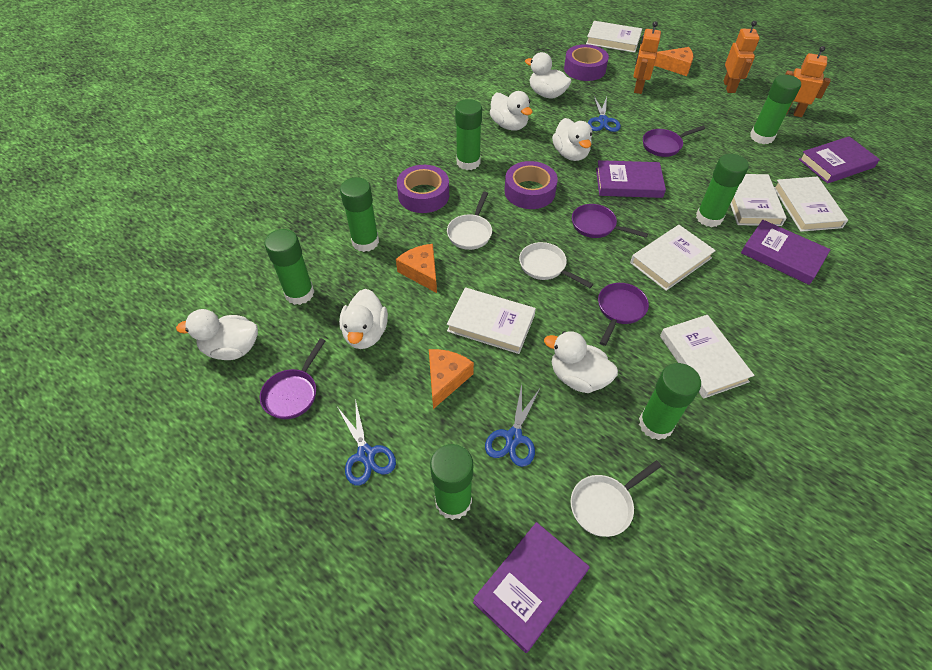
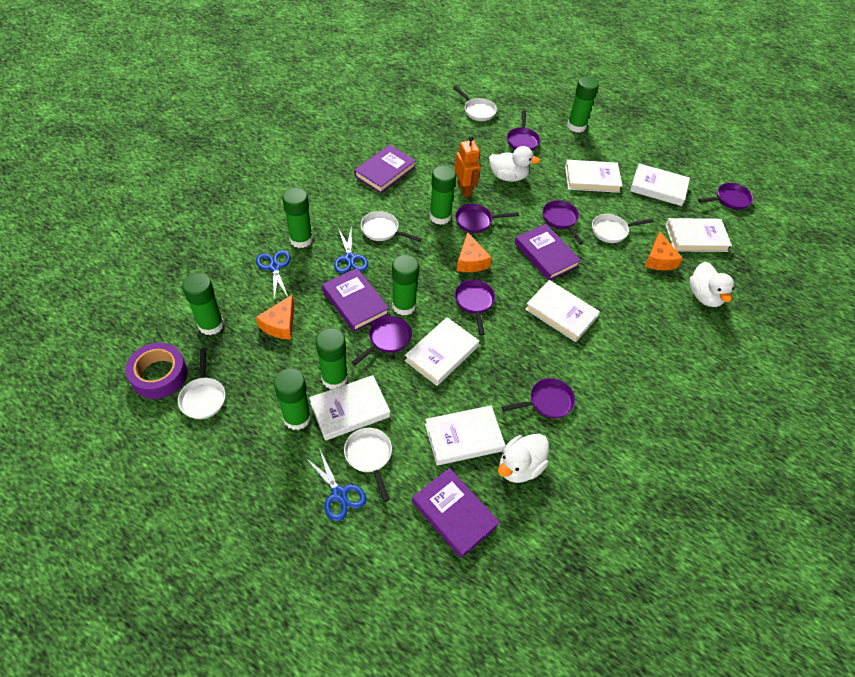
orange robot: 3 -> 1
purple pan: 4 -> 7
purple tape: 3 -> 1
white book: 6 -> 7
white duck: 6 -> 3
white pan: 3 -> 5

